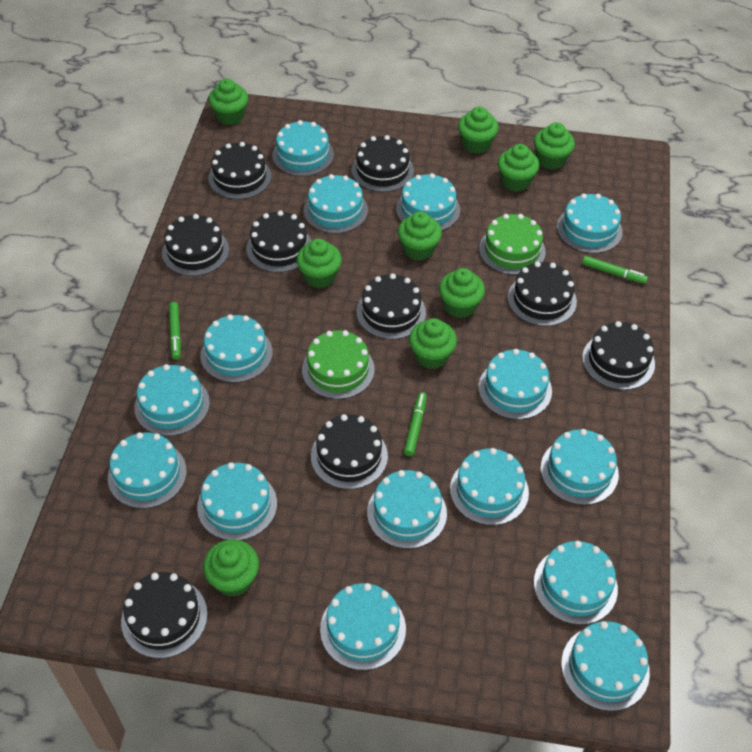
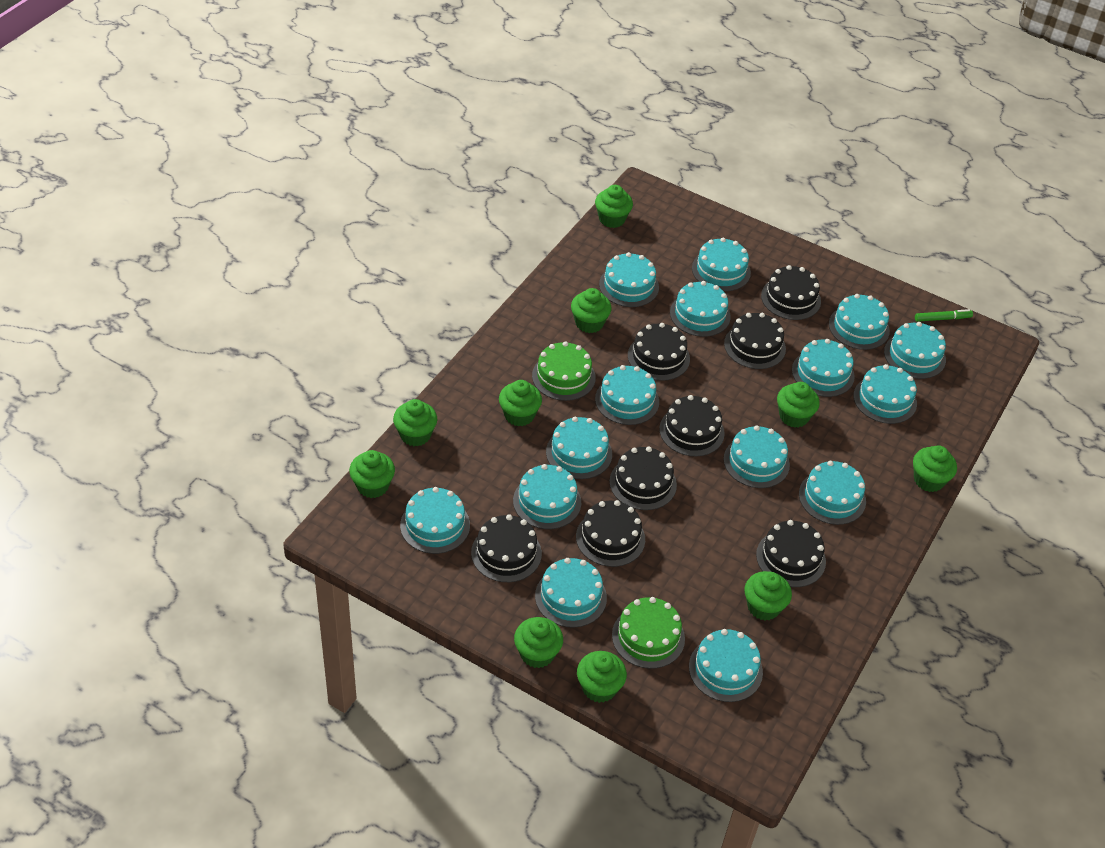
black cake: 9 -> 8
green cupcake: 9 -> 10
green marker: 3 -> 1

